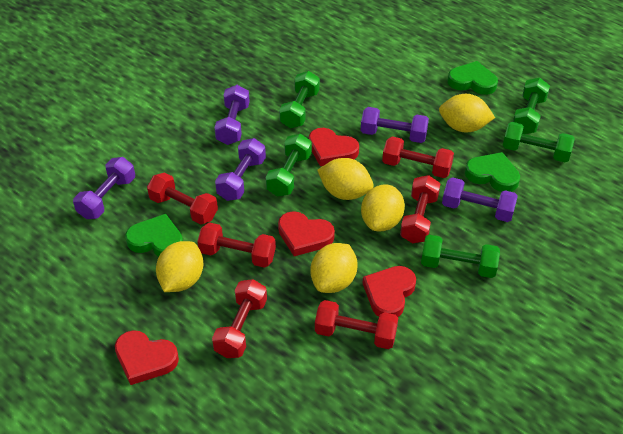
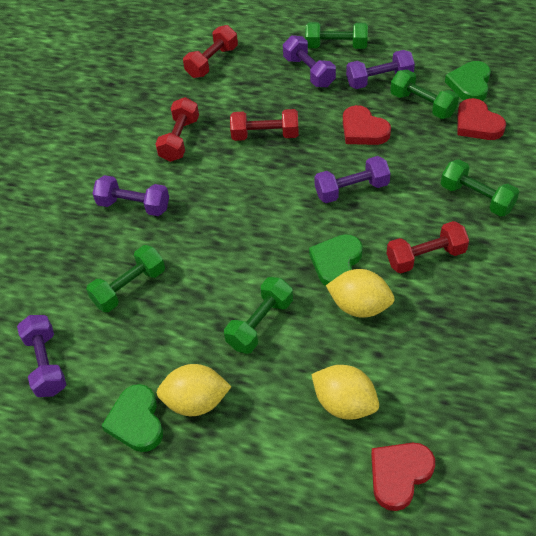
red dumbbell: 6 -> 4
red heart: 4 -> 3
yellow lemon: 5 -> 3

